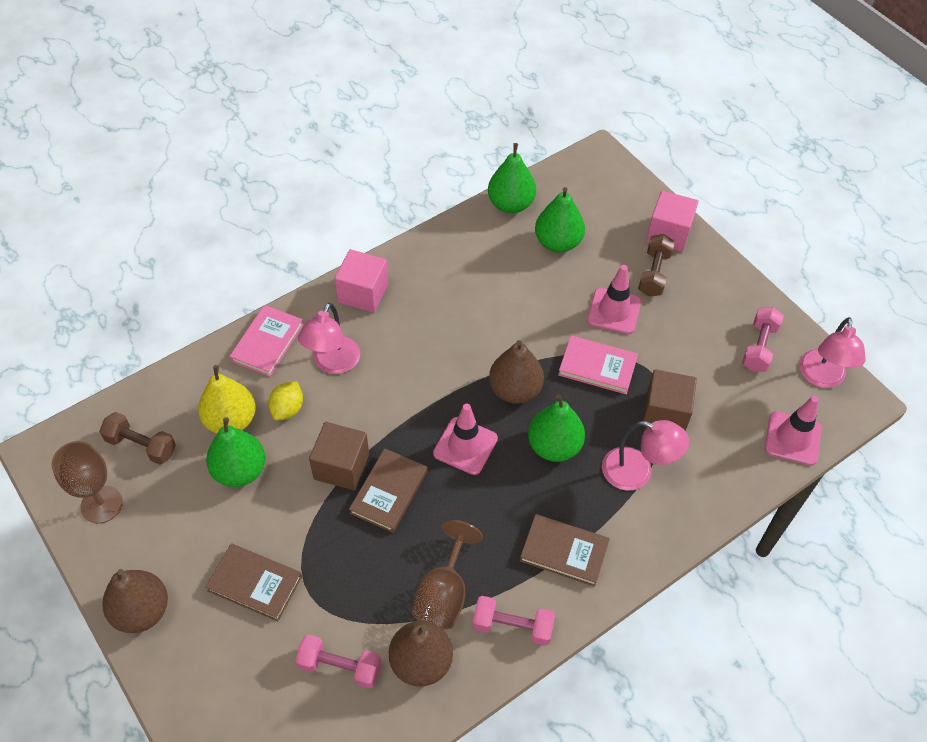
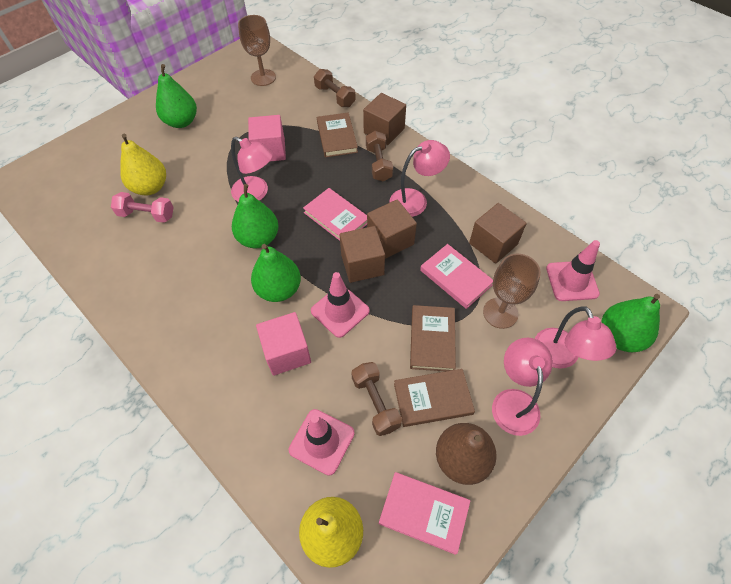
brown cube: 2 -> 4
brown dumbbell: 2 -> 3
brown pear: 3 -> 1
pink book: 2 -> 3
pink dumbbell: 3 -> 1
pink lamp: 3 -> 4
yellow lemon: 1 -> 0
yellow pear: 1 -> 2

